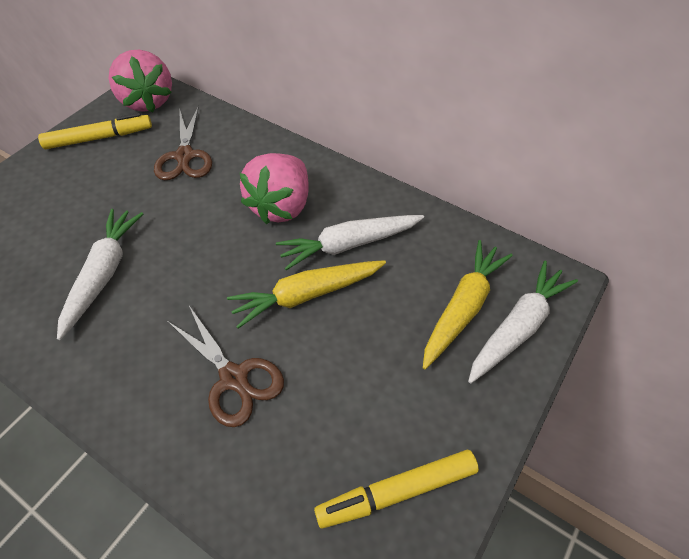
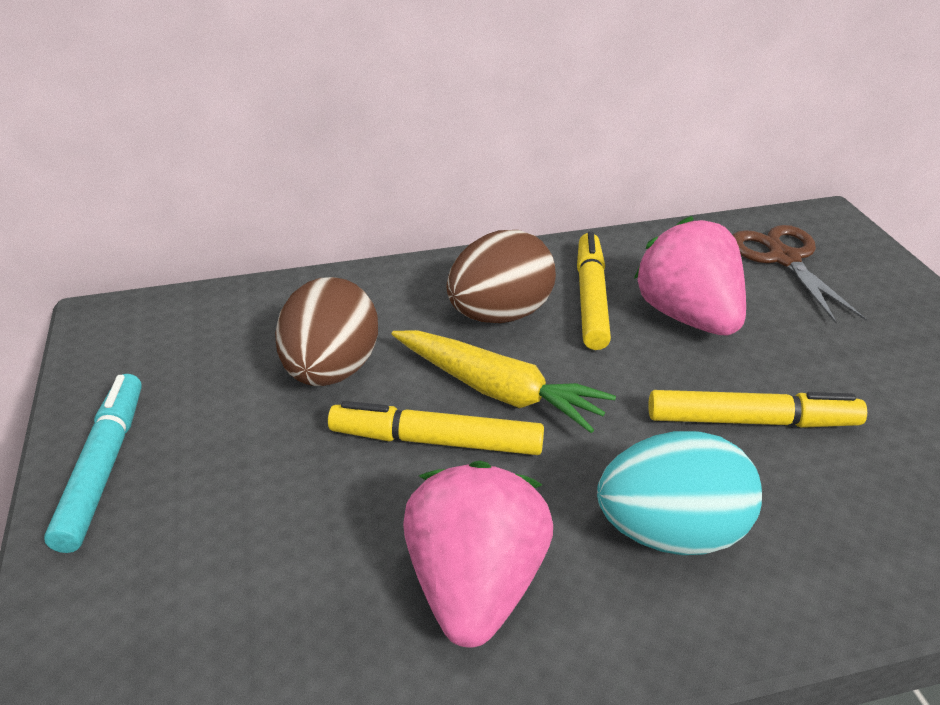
brown egg: 0 -> 2
brown scissors: 2 -> 1
turquoise egg: 0 -> 1
turquoise marker: 0 -> 1
white carrot: 3 -> 0
yellow carrot: 2 -> 1
yellow marker: 2 -> 3

